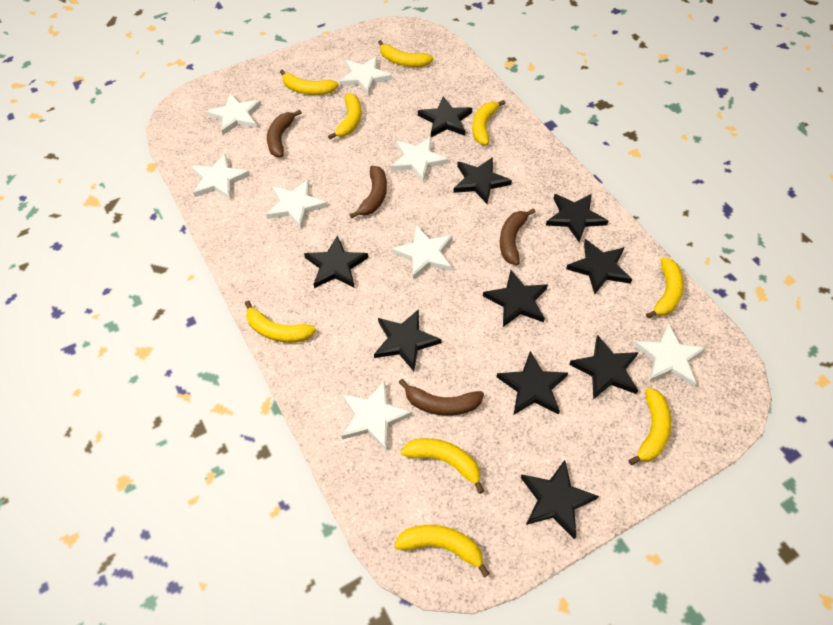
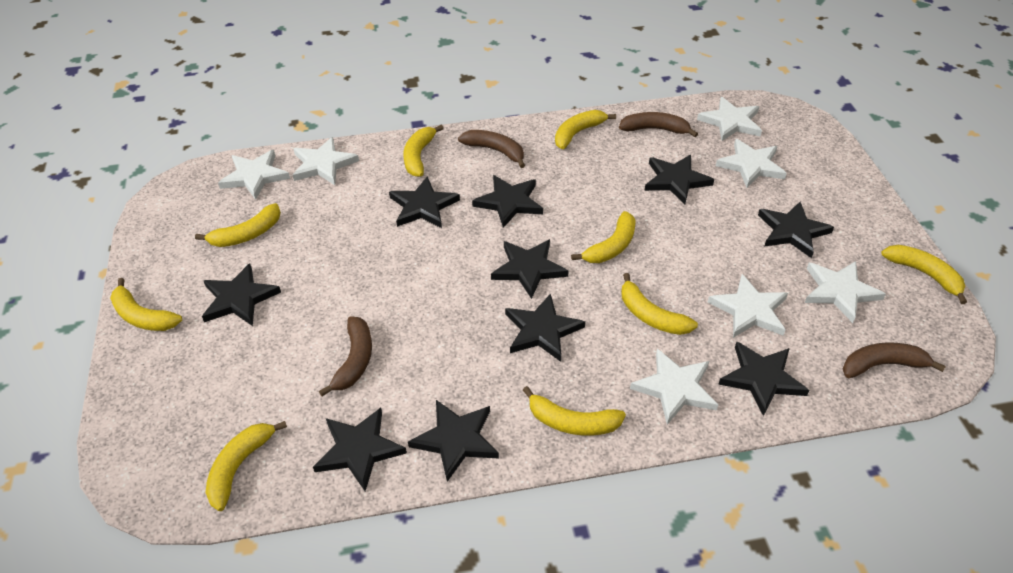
white star: 8 -> 7

